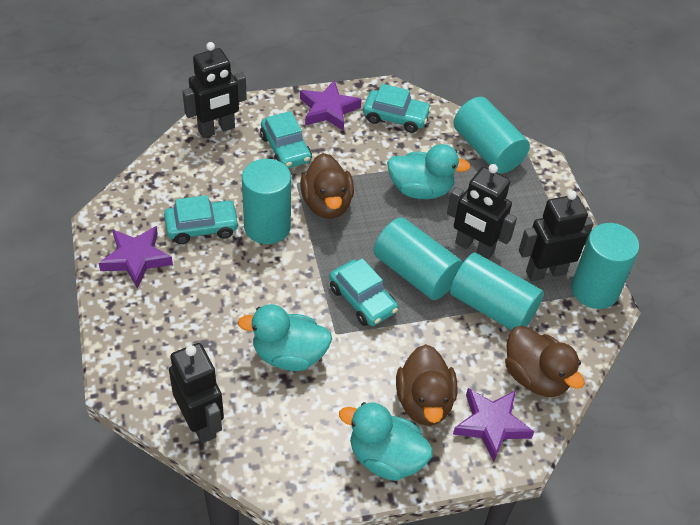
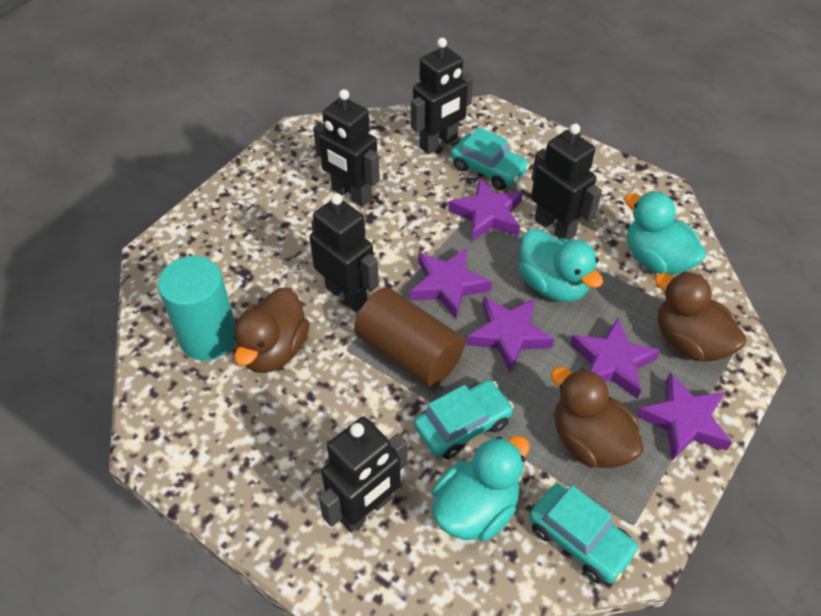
black robot: 4 -> 5
brown cylinder: 0 -> 1
purple star: 3 -> 5
turquoise car: 4 -> 3
turquoise cylinder: 5 -> 1

